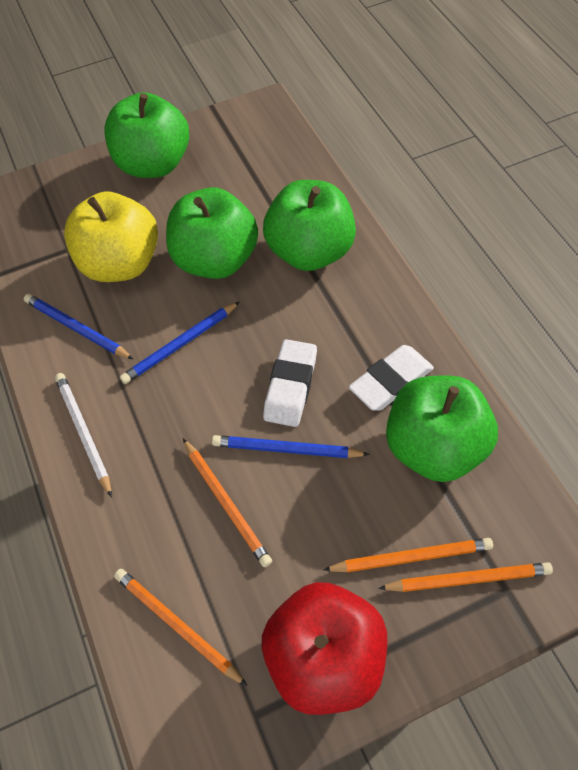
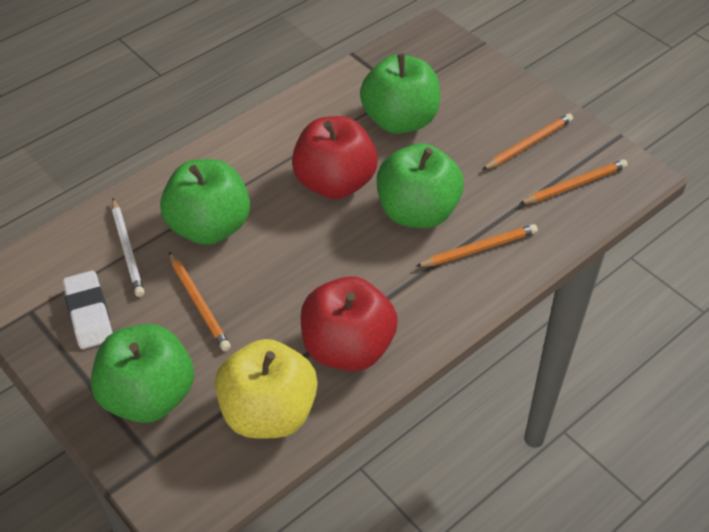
blue pencil: 3 -> 0
red apple: 1 -> 2
white eraser: 2 -> 1

